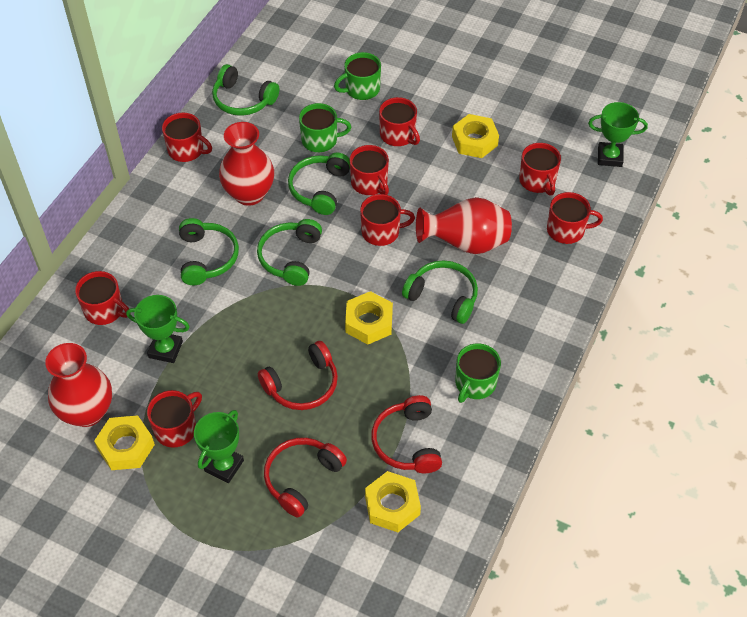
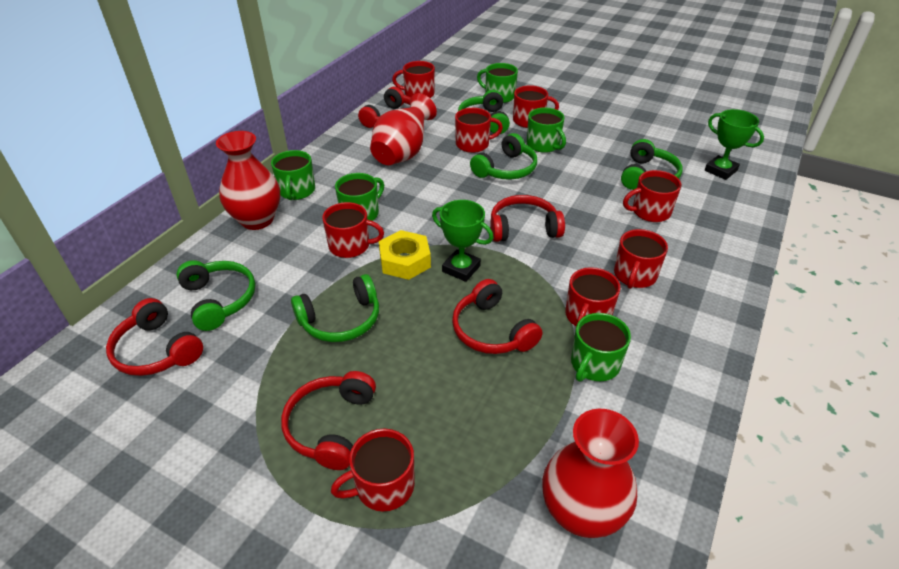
green mug: 3 -> 5
green trophy: 3 -> 2
red headphones: 3 -> 5
yellow nut: 4 -> 1

